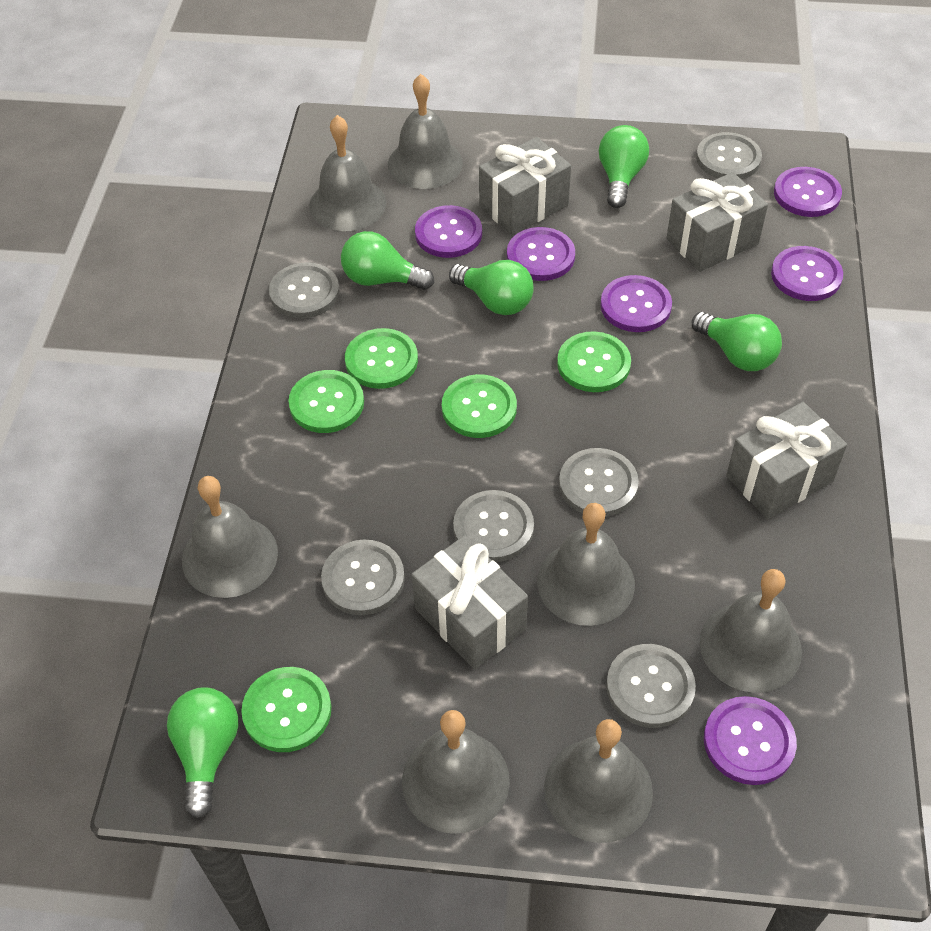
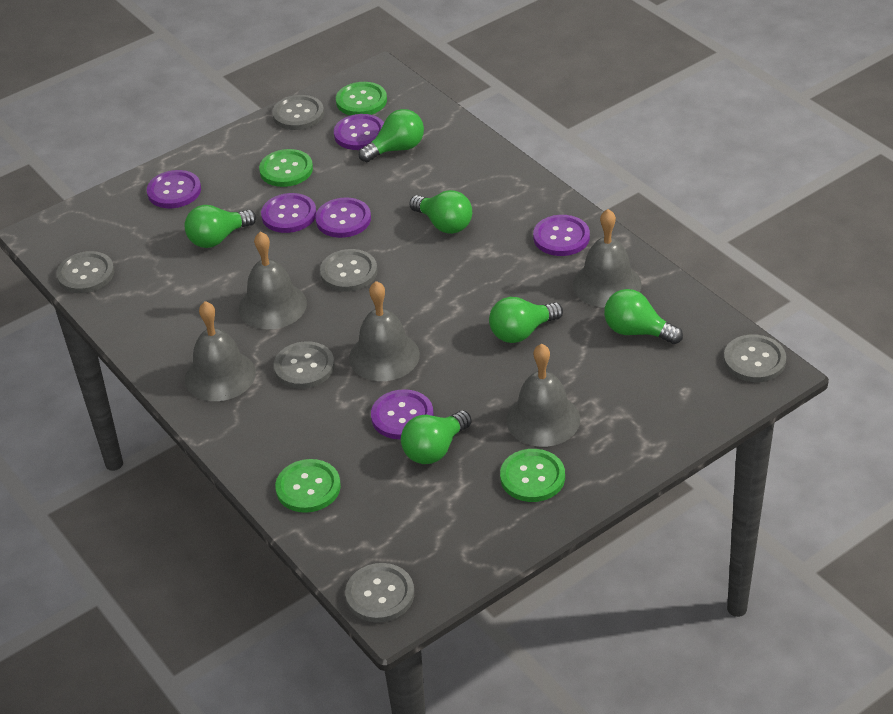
green button: 5 -> 4
green light bulb: 5 -> 6
grey bell: 7 -> 5
grey gift: 4 -> 0

